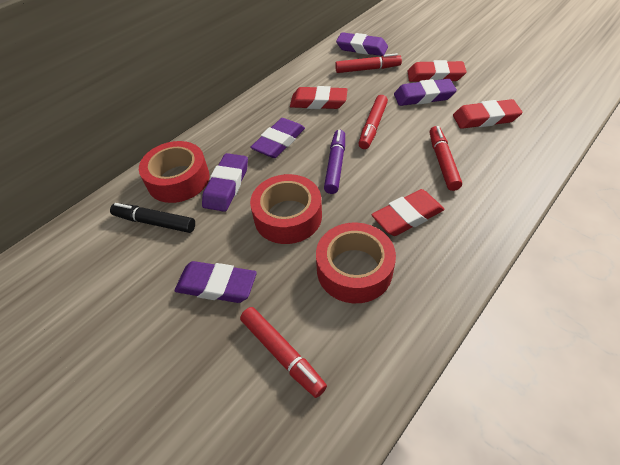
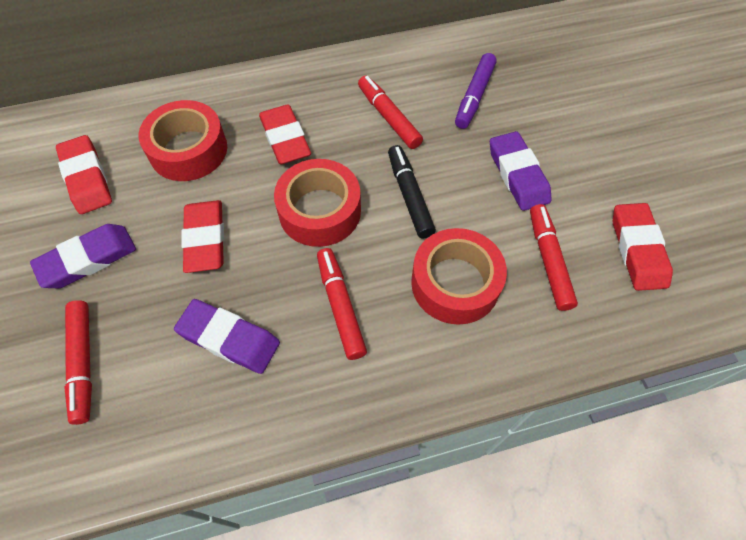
purple eraser: 5 -> 3

